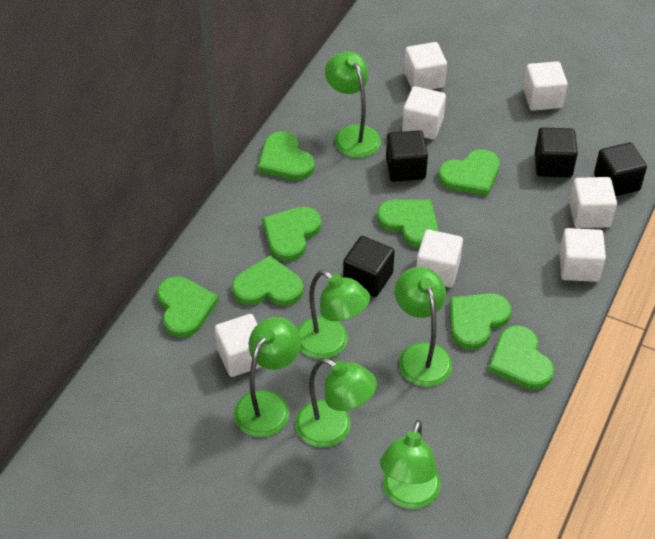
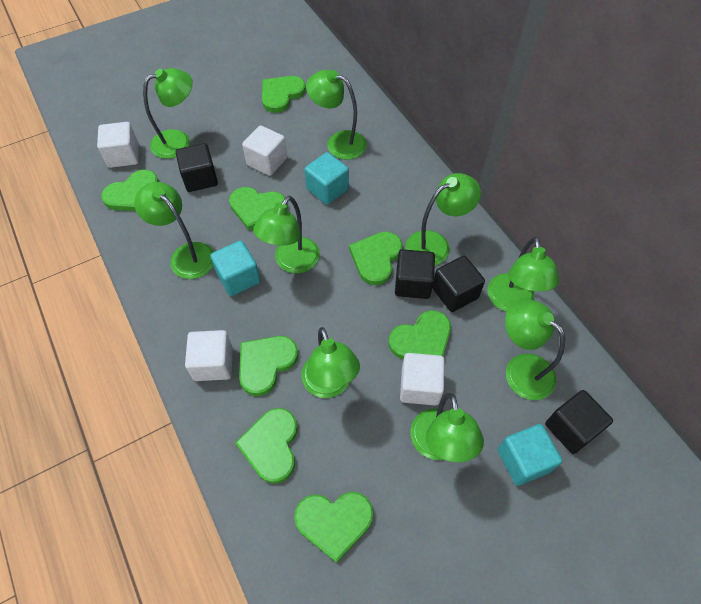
green lamp: 6 -> 9
turquoise cube: 0 -> 3
white cube: 7 -> 4

